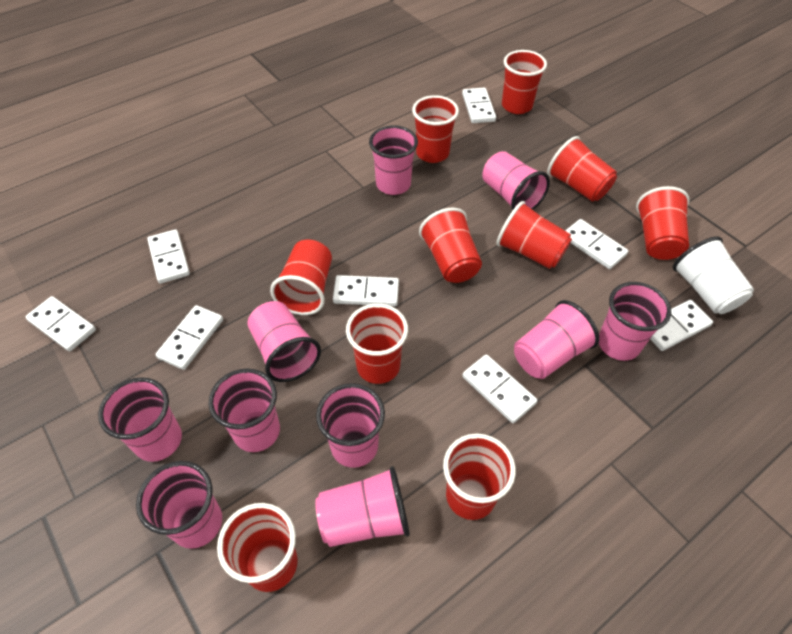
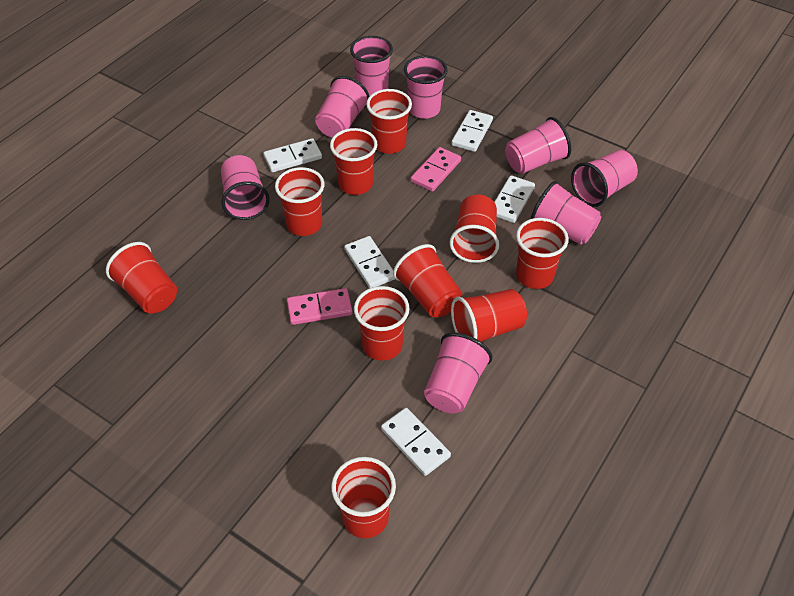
pink cup: 10 -> 8
pink domino: 0 -> 2
white cup: 1 -> 0
white domino: 8 -> 5

